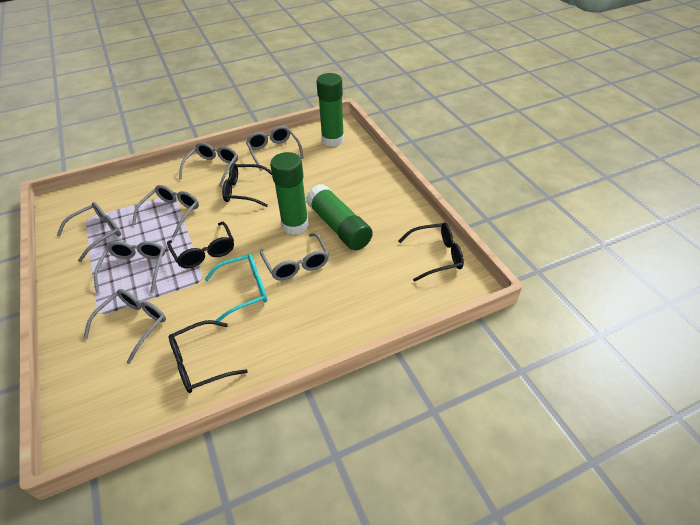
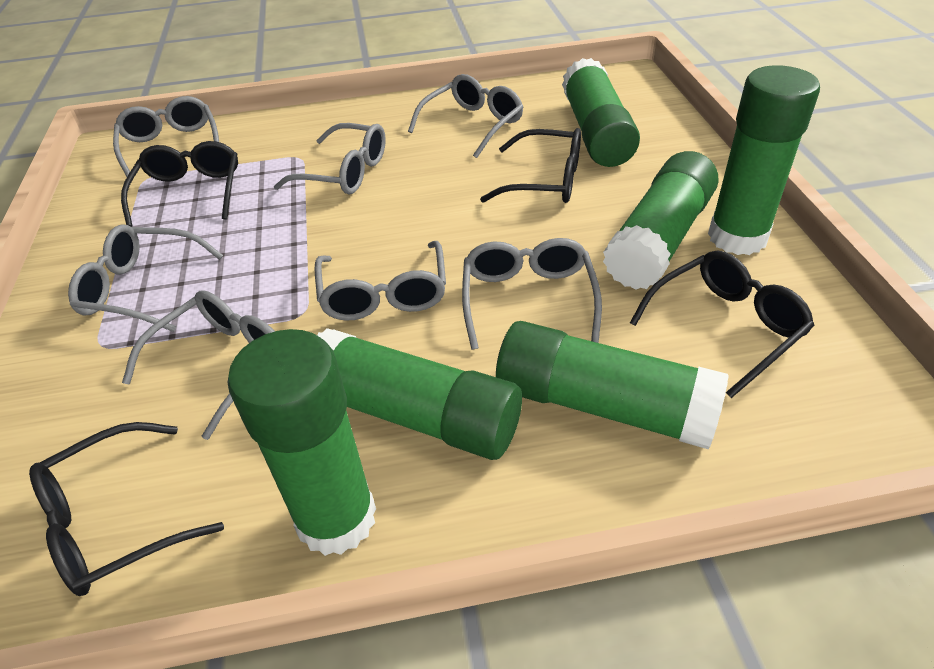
green glue stick: 3 -> 6
turquoise glasses: 1 -> 0

